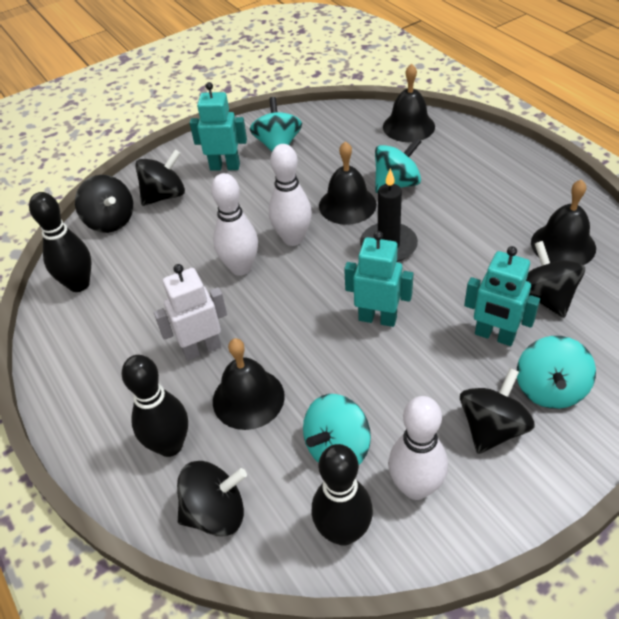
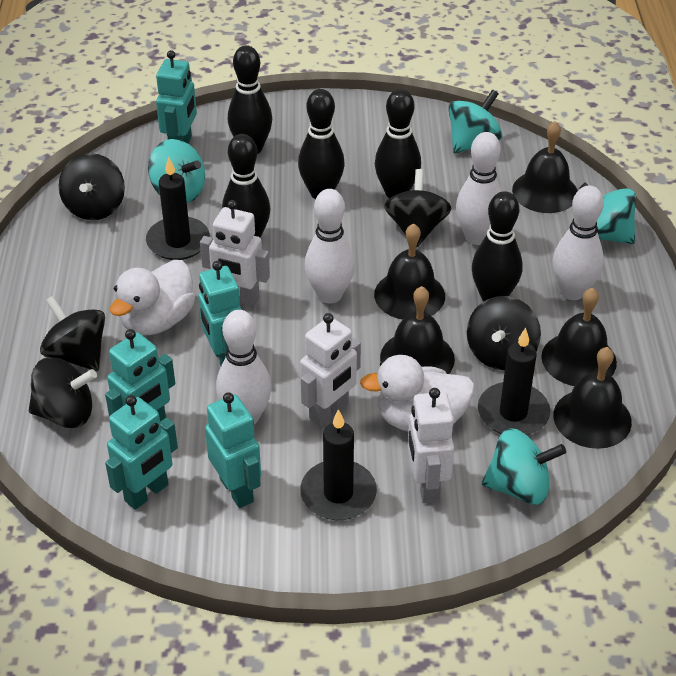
black bell: 4 -> 5
black bowling pin: 3 -> 5
black candle: 1 -> 3
turquoise robot: 3 -> 5
white bowling pin: 3 -> 4
white duck: 0 -> 2
white robot: 1 -> 3

